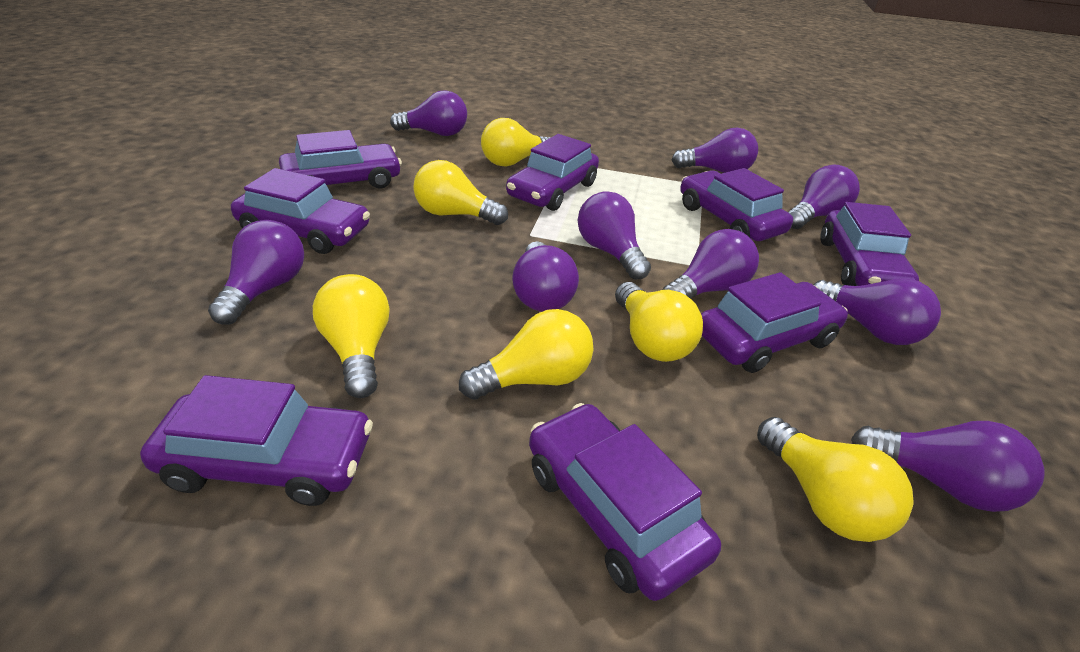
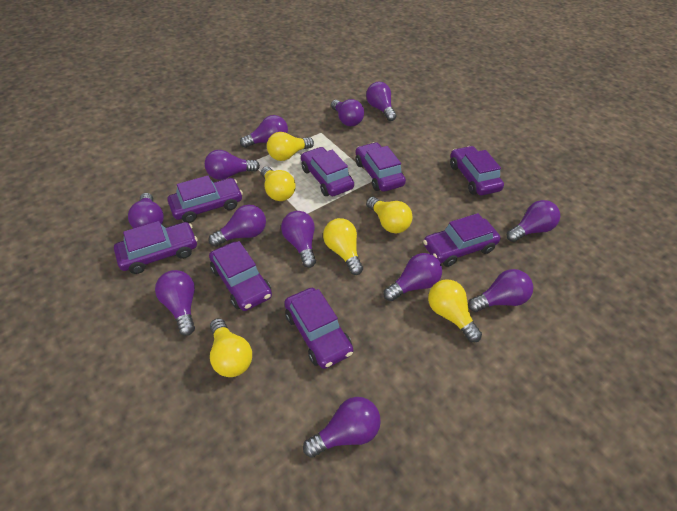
purple light bulb: 9 -> 12

